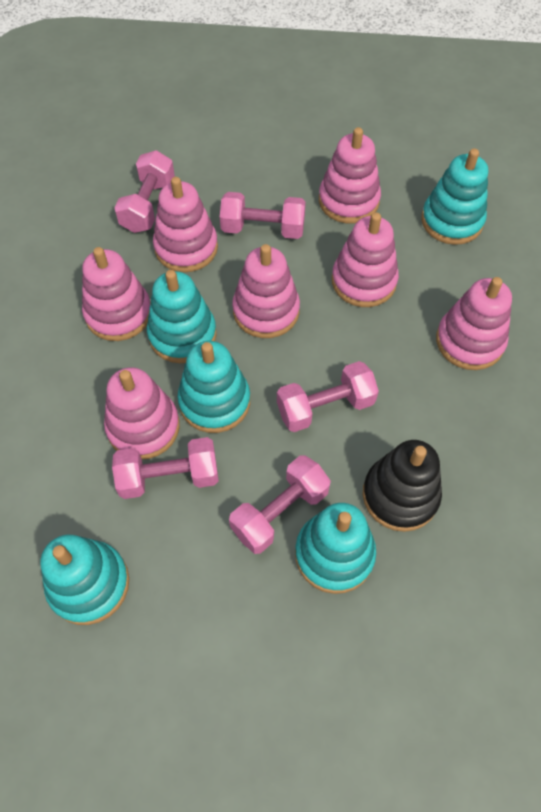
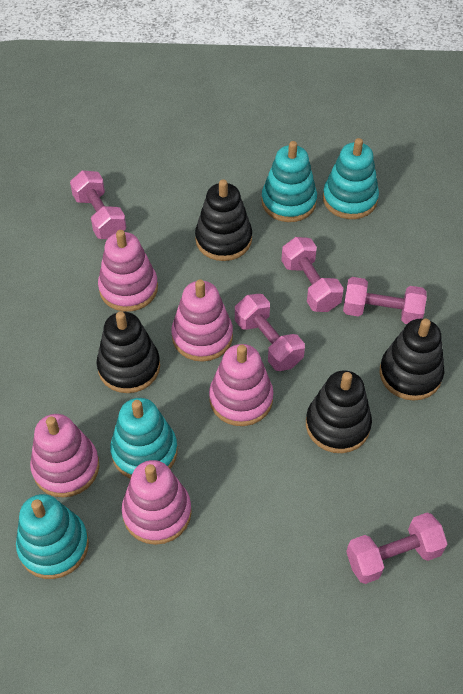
black stacking toy: 1 -> 4
pink stacking toy: 7 -> 5
turquoise stacking toy: 5 -> 4

